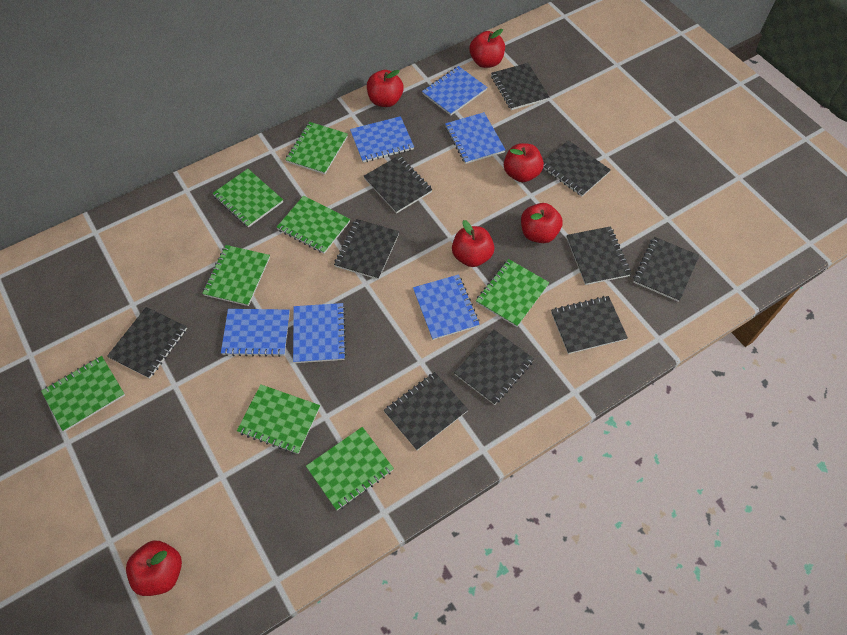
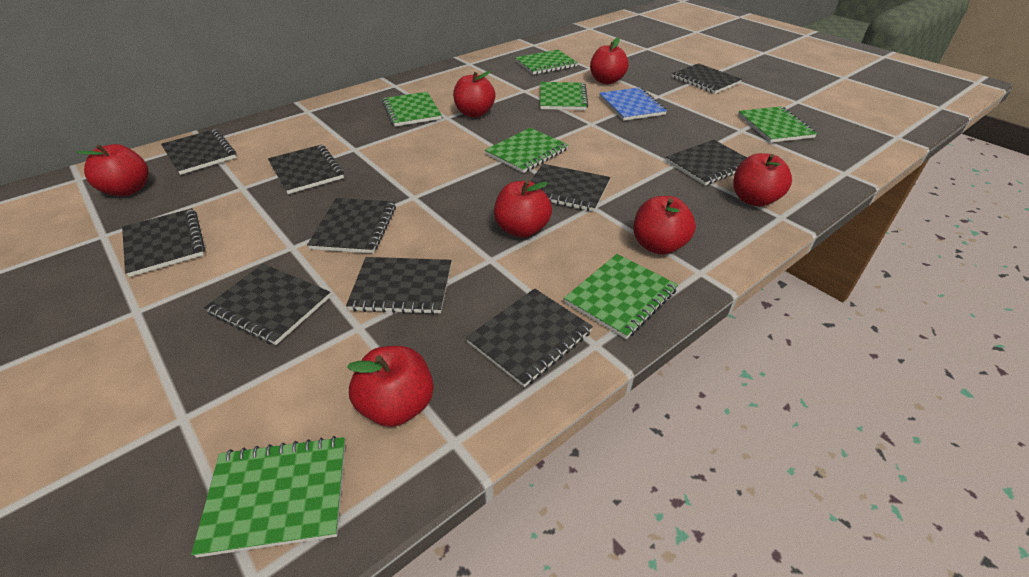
blue notebook: 6 -> 1
green notebook: 8 -> 7
red apple: 6 -> 7

